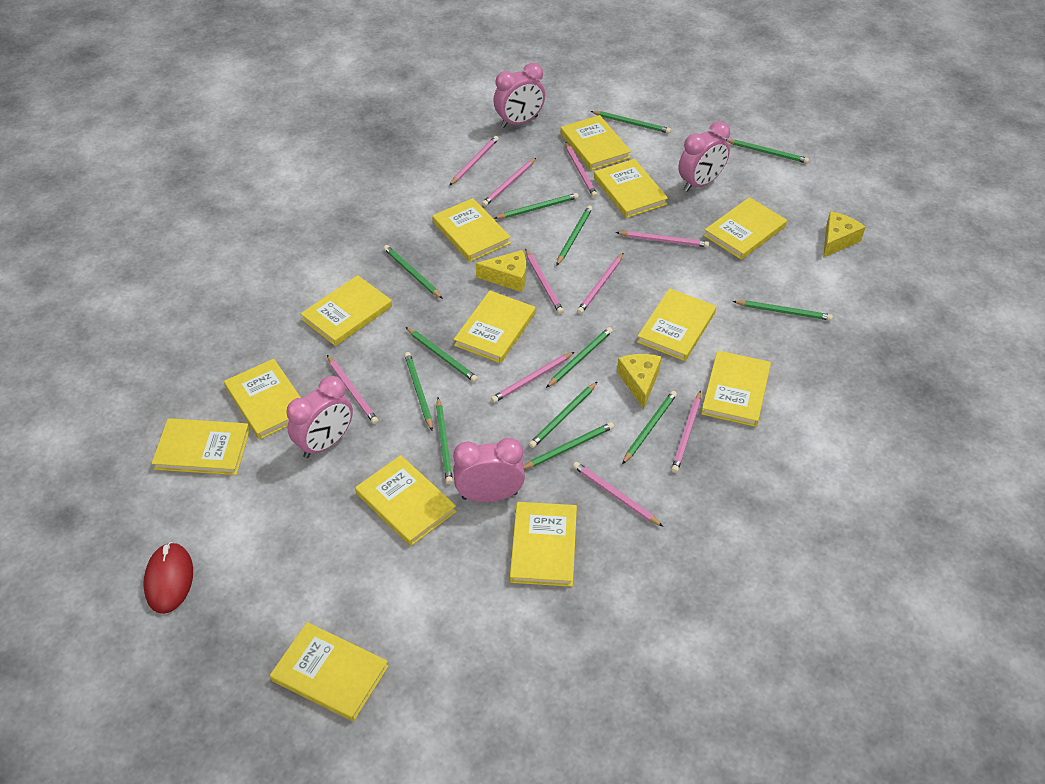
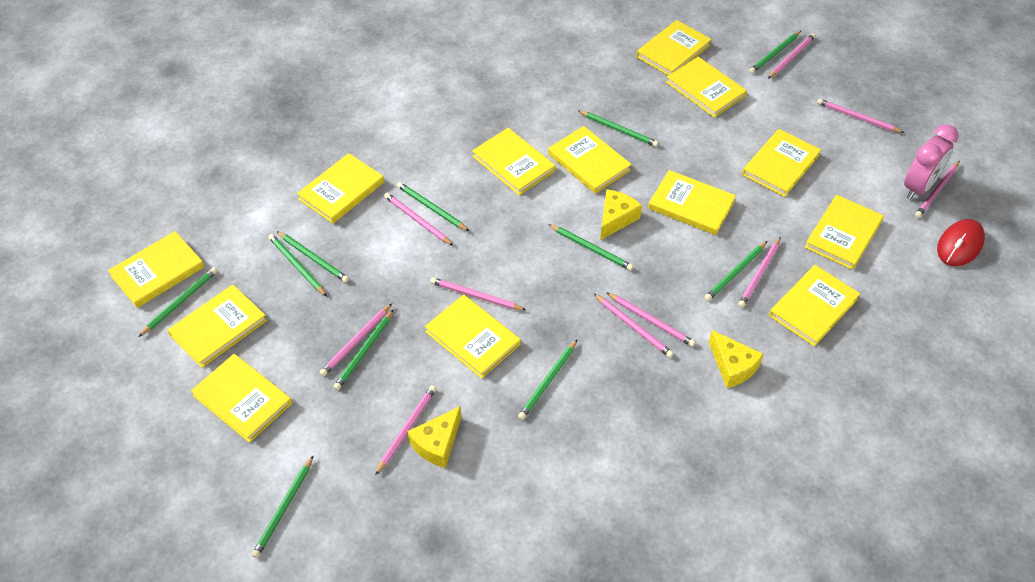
green pencil: 13 -> 11
pink clock: 4 -> 1

